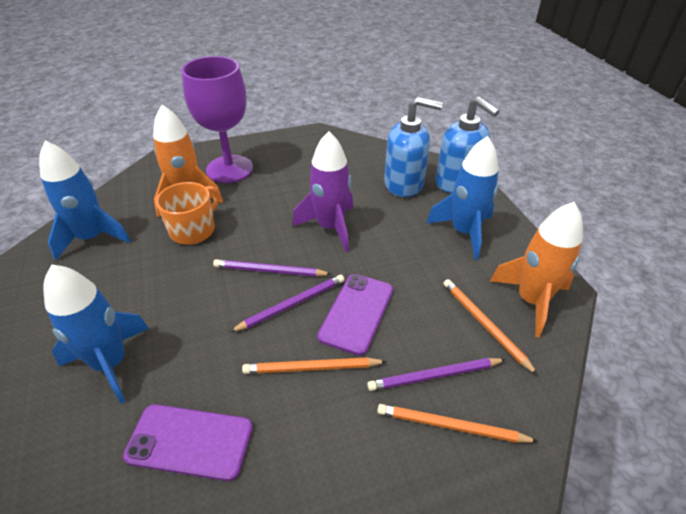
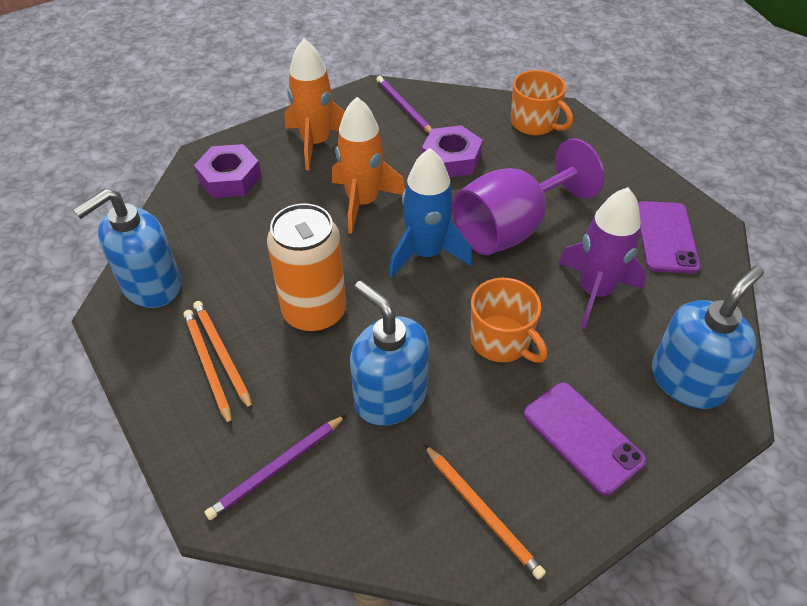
blue rocket: 3 -> 1
blue soap dispenser: 2 -> 3
orange can: 0 -> 1
orange mug: 1 -> 2
purple nut: 0 -> 2
purple pencil: 3 -> 2

